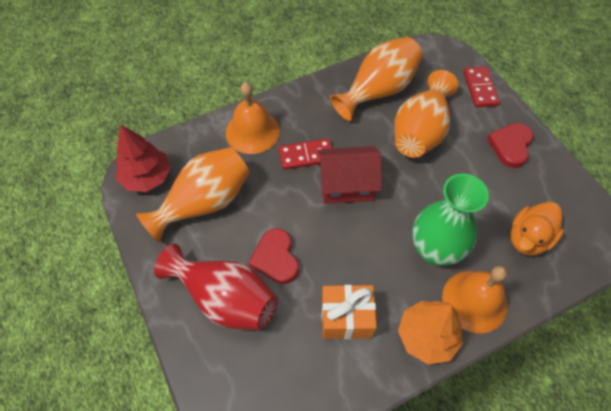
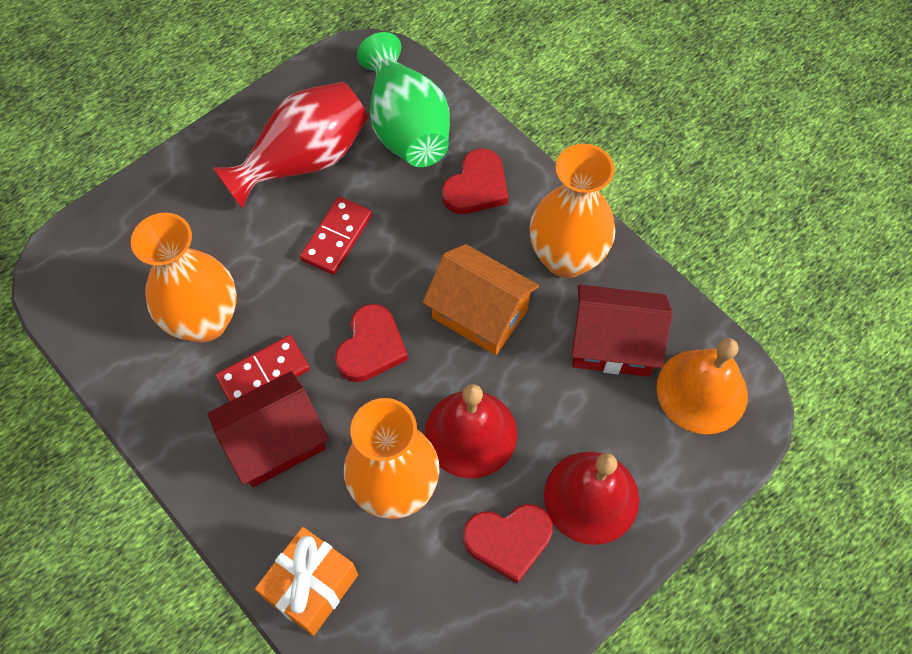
orange bell: 2 -> 1
orange duck: 1 -> 0
orange house: 0 -> 1
orange tree: 1 -> 0
red bell: 0 -> 2
red heart: 2 -> 3
red house: 1 -> 2
red tree: 1 -> 0

